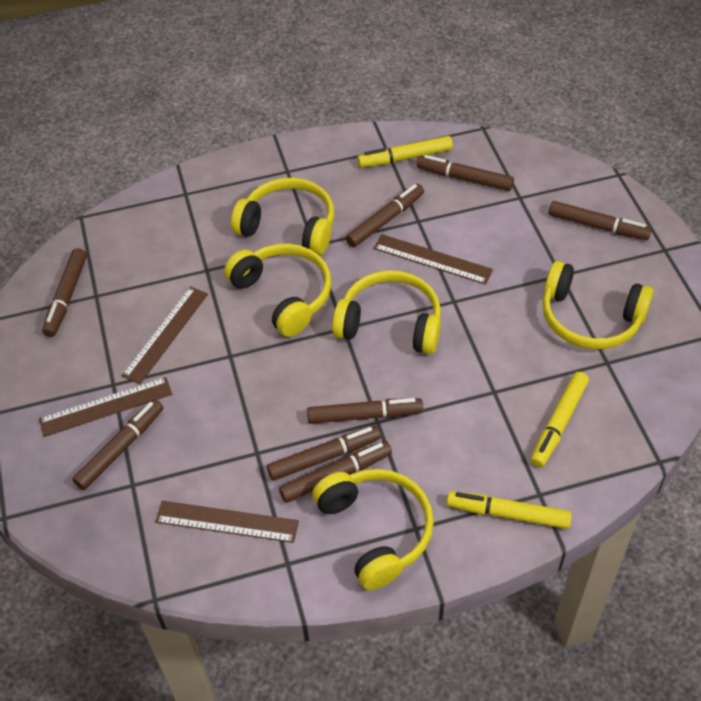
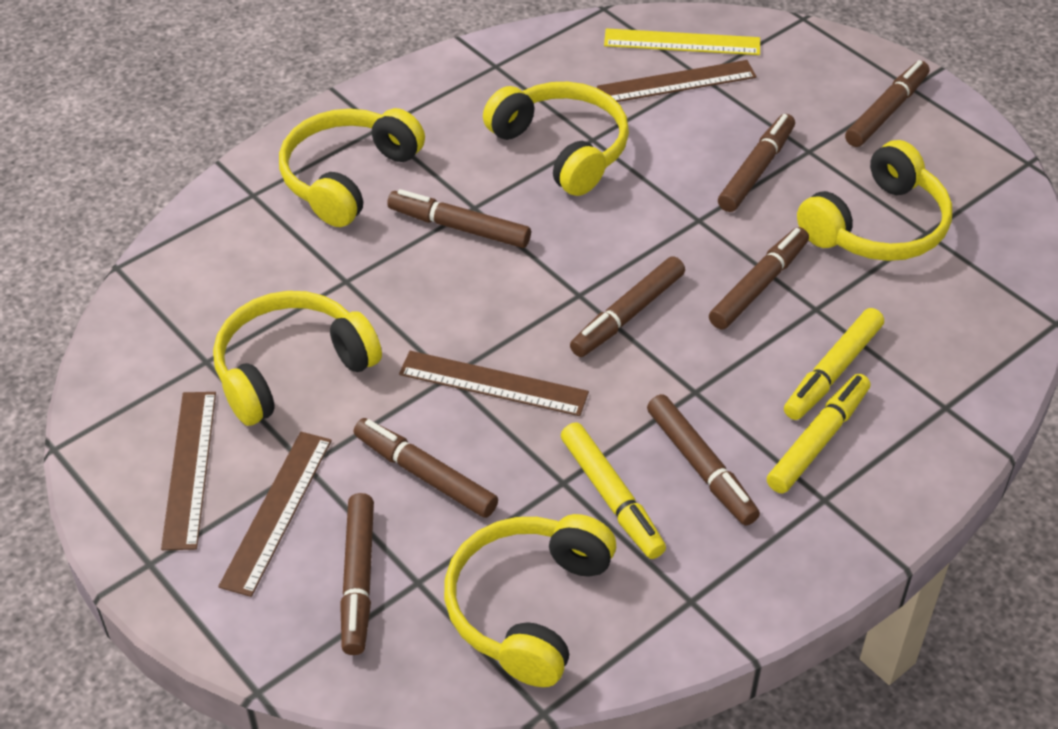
yellow ruler: 0 -> 1

